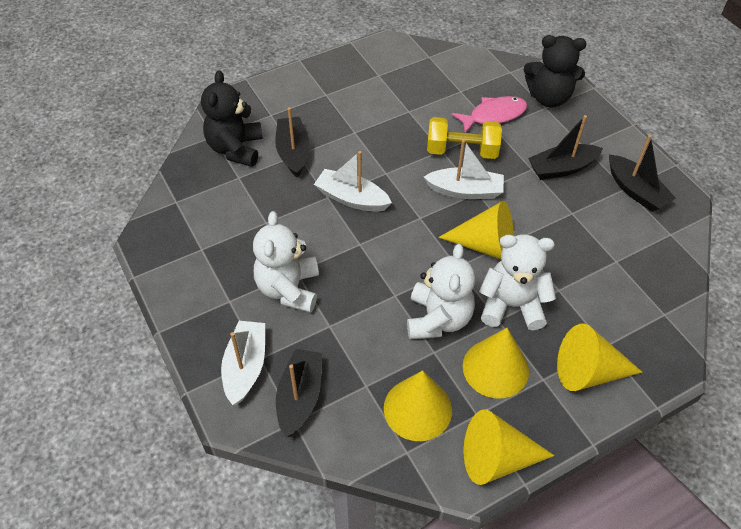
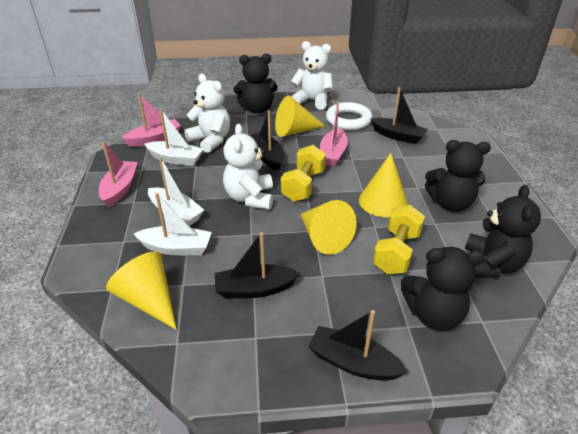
black teddy bear: 2 -> 4
pink boat: 0 -> 3
pink fish: 1 -> 0
white ring: 0 -> 1
yellow cone: 5 -> 4
yellow dumbbell: 1 -> 2

